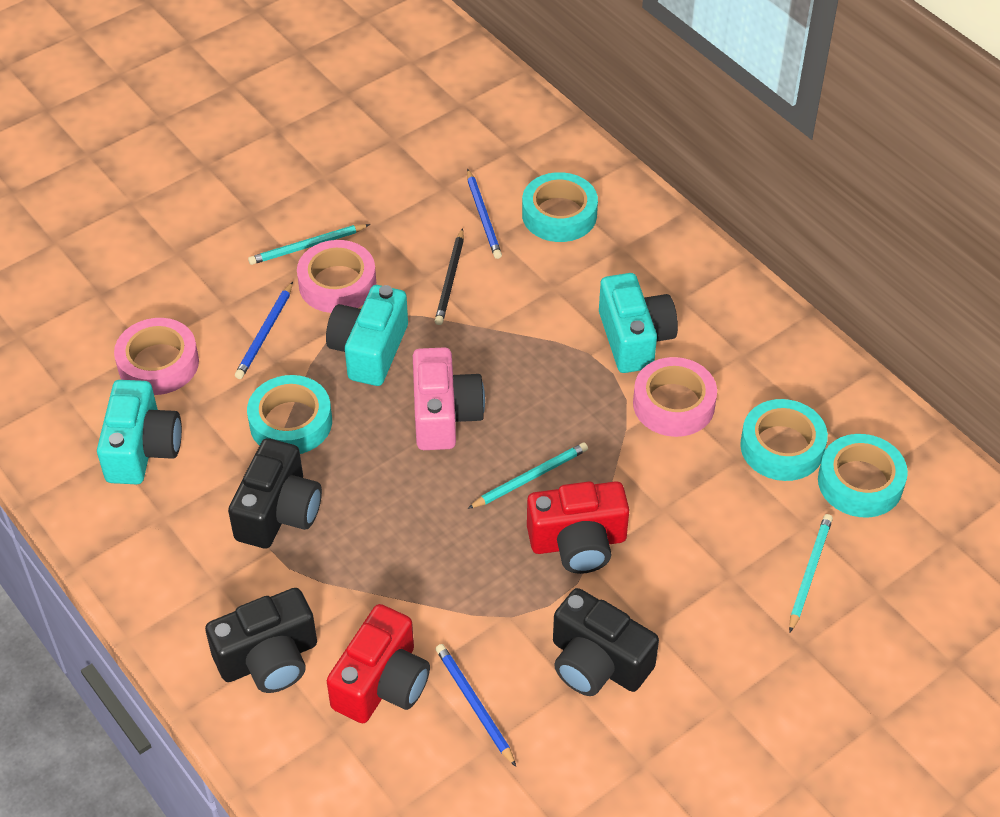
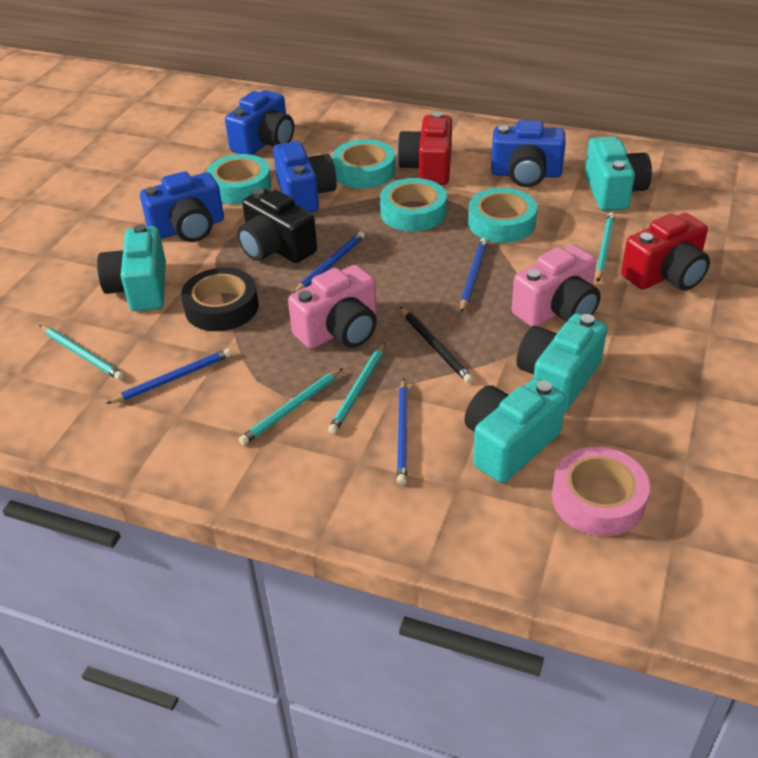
black camera: 3 -> 1
black tape: 0 -> 1
blue camera: 0 -> 4
blue pencil: 3 -> 4
pink camera: 1 -> 2
pink tape: 3 -> 1
turquoise camera: 3 -> 4
turquoise pencil: 3 -> 4

